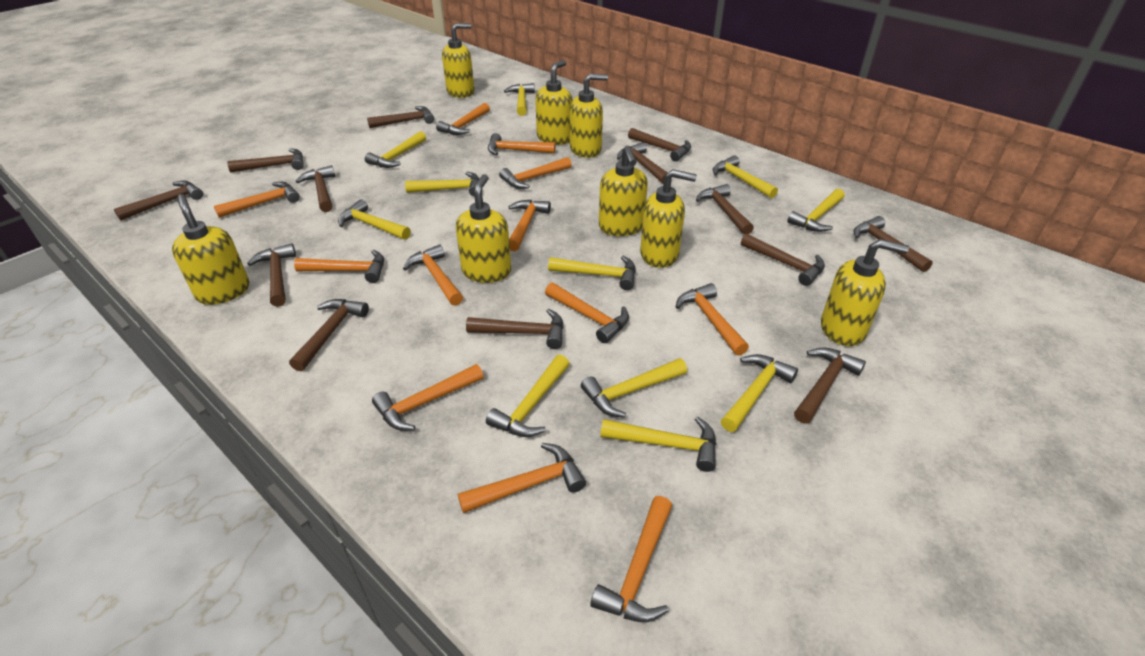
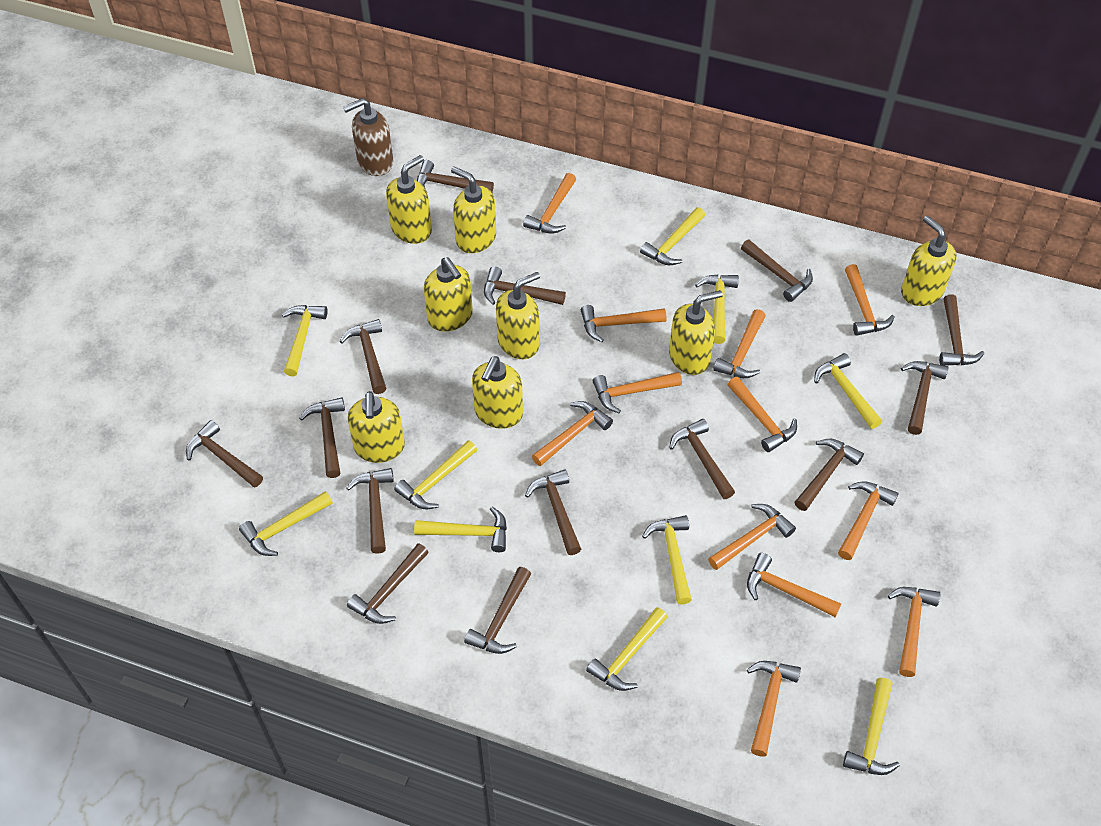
brown hammer: 13 -> 14
brown soap dispenser: 0 -> 1
yellow hammer: 11 -> 10

